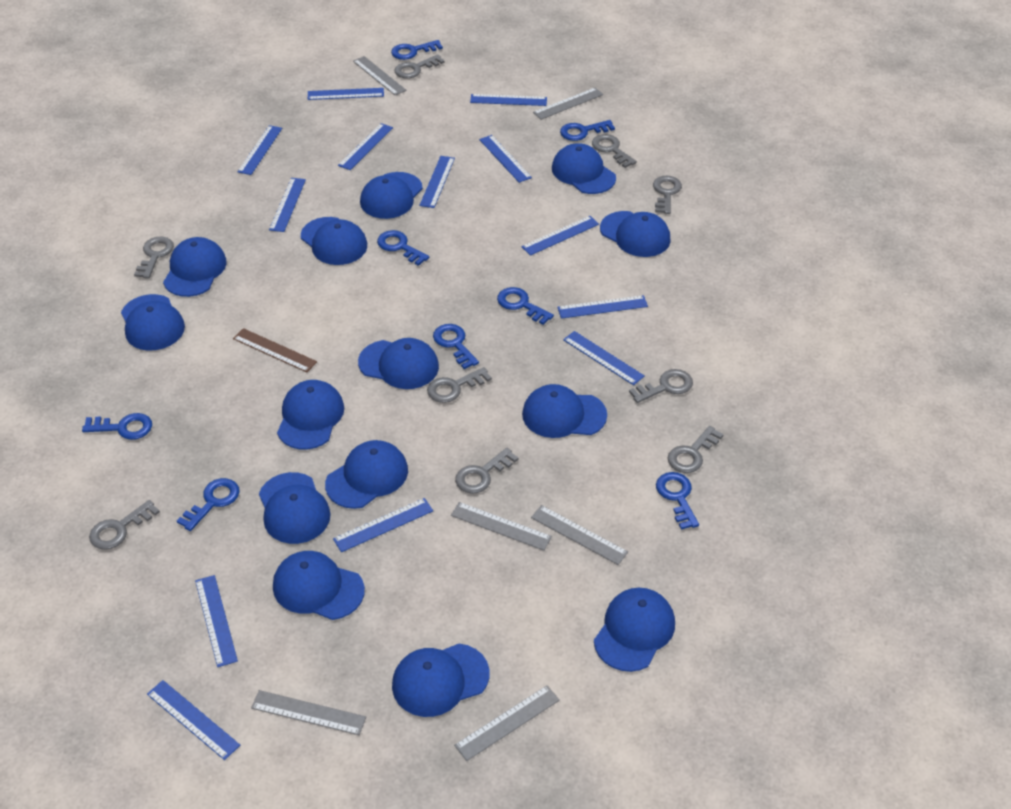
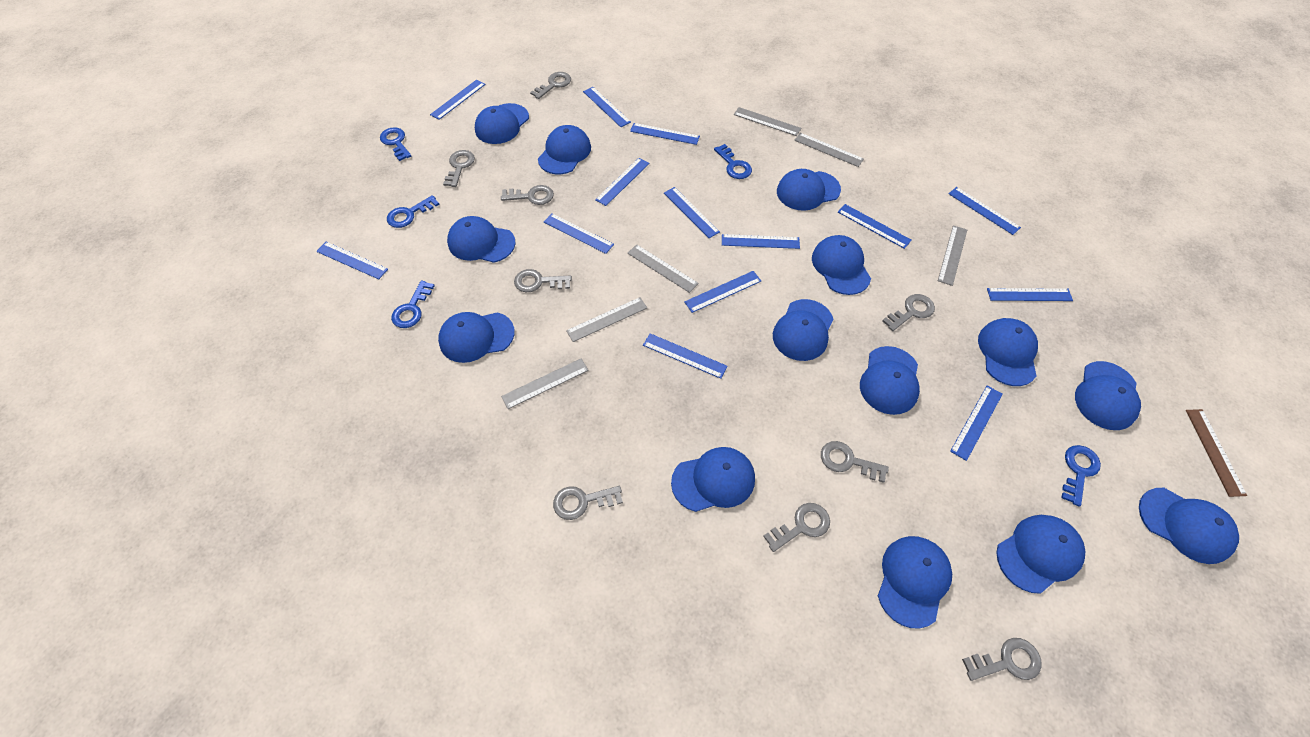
blue key: 8 -> 5
blue ruler: 13 -> 14

